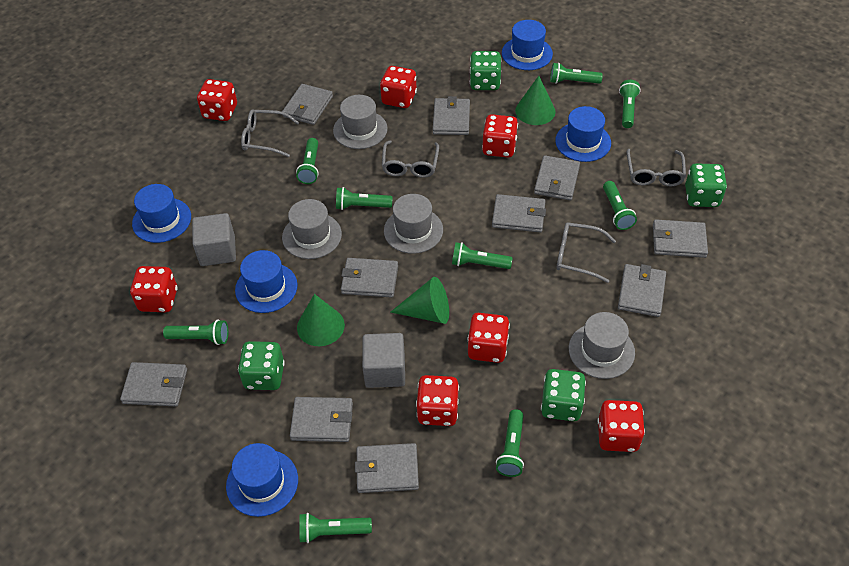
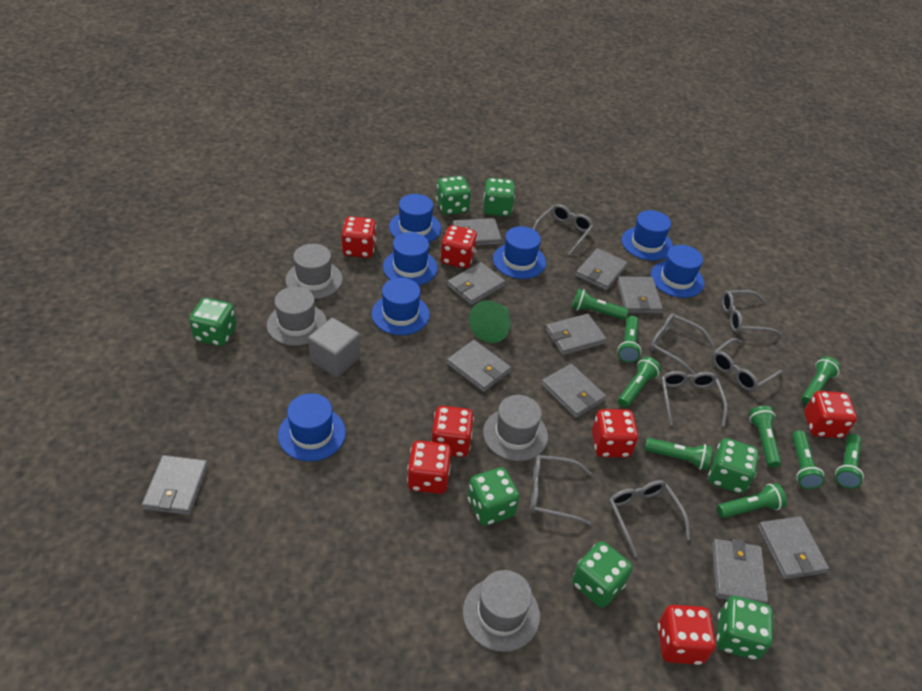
blue hat: 5 -> 7
green cone: 3 -> 1
green dice: 4 -> 7
grey cube: 2 -> 1
grey glasses: 4 -> 7

